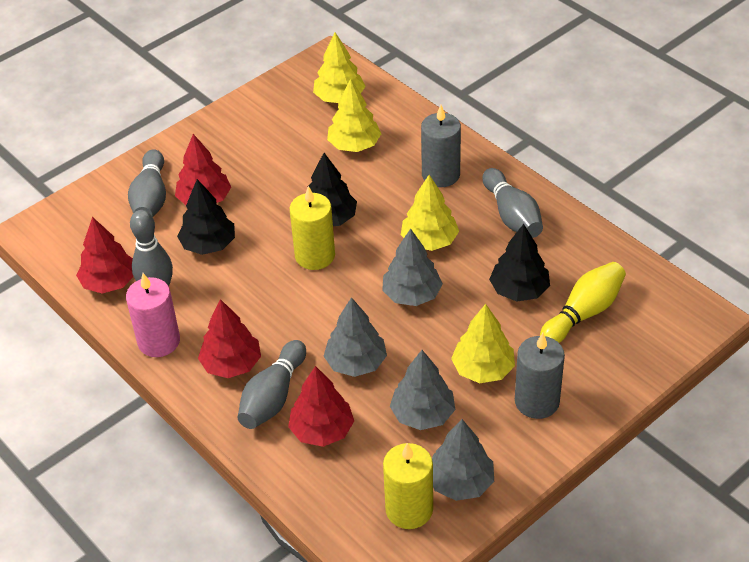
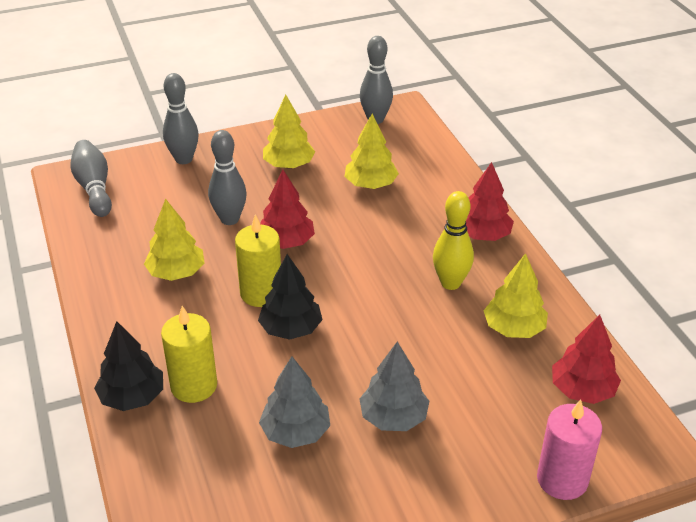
black tree: 3 -> 2
grey candle: 2 -> 0
grey tree: 4 -> 2
red tree: 4 -> 3

